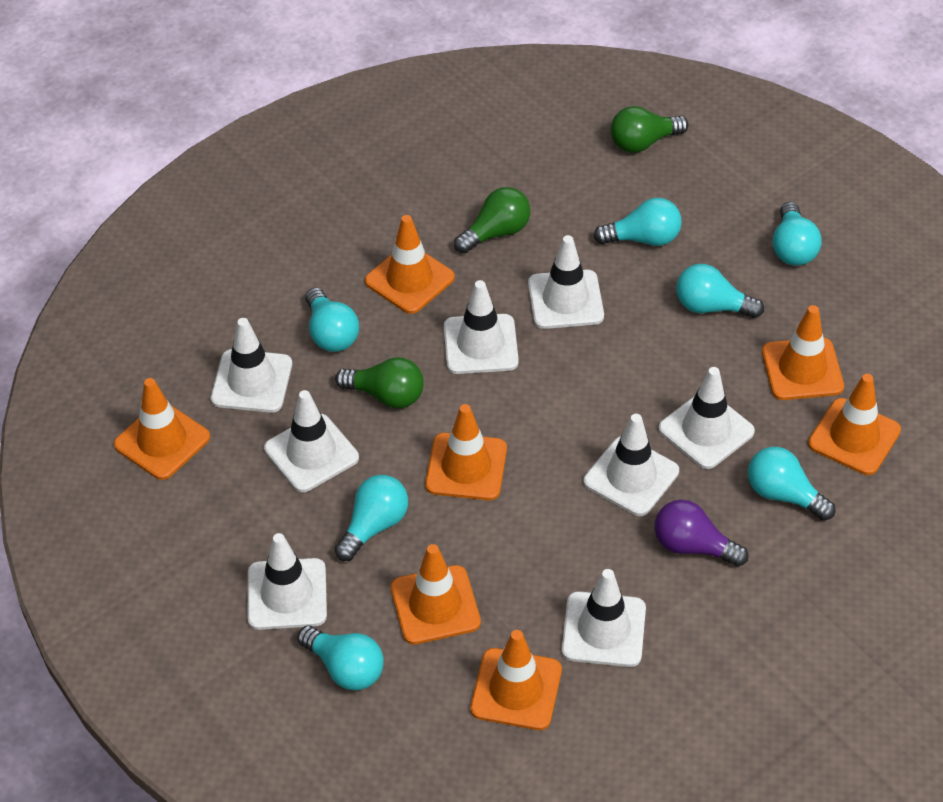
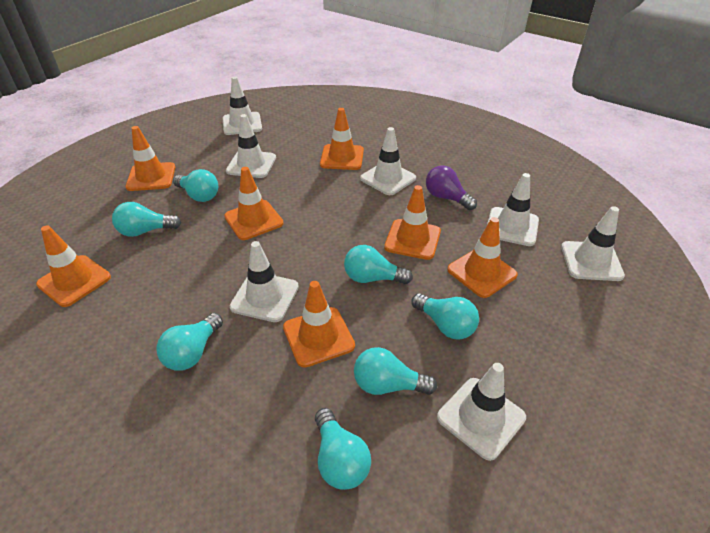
green light bulb: 3 -> 0
white traffic cone: 8 -> 7

